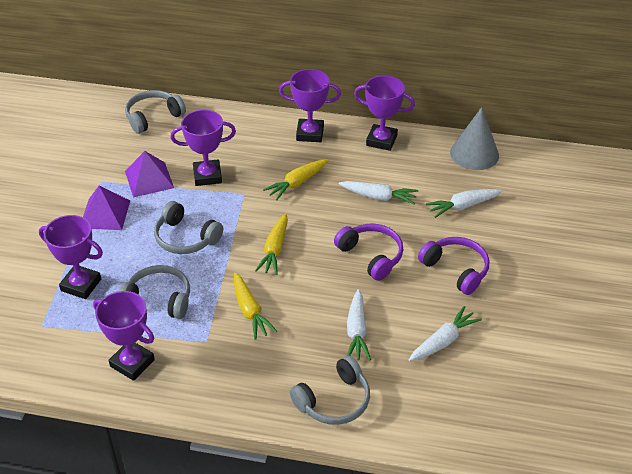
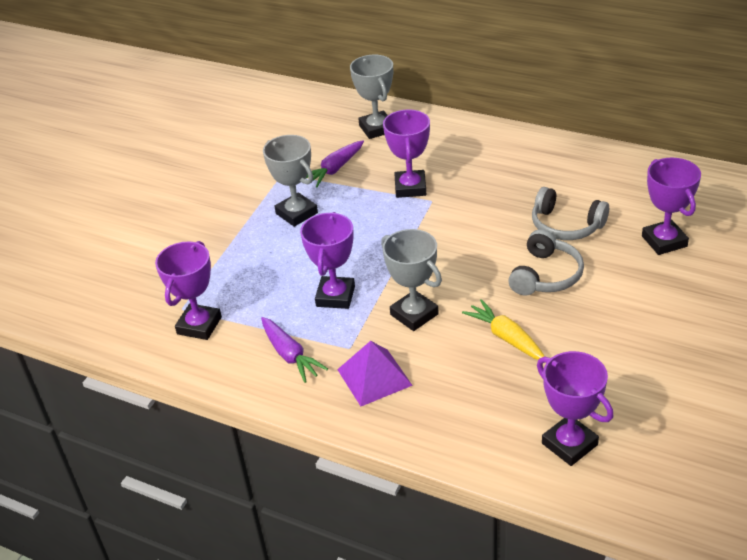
grey cone: 1 -> 0
grey headphones: 4 -> 2
grey trophy: 0 -> 3
purple carrot: 0 -> 2
purple headphones: 2 -> 0
purple pyramid: 2 -> 1
white carrot: 4 -> 0
yellow carrot: 3 -> 1

